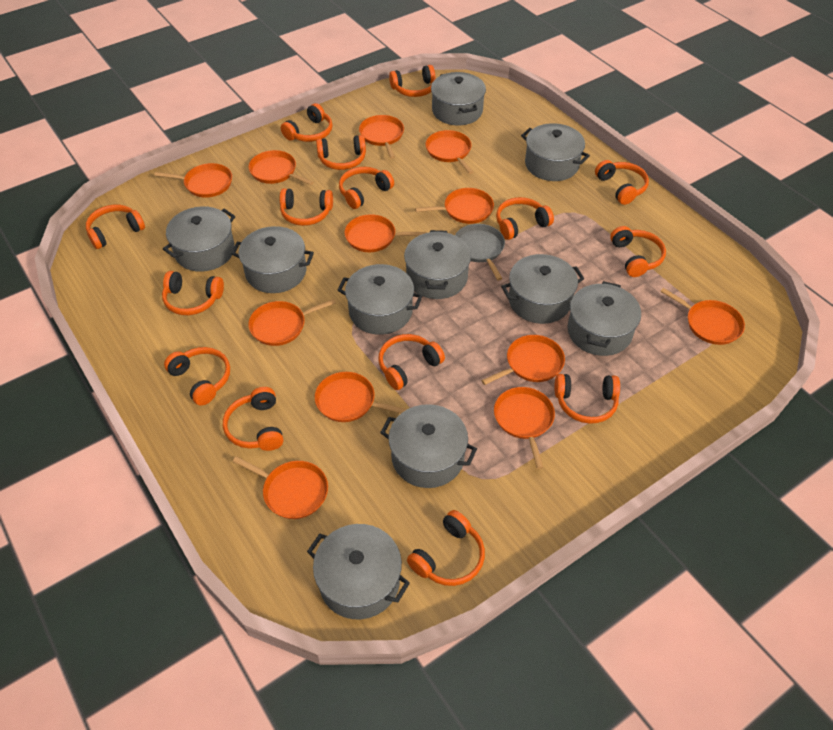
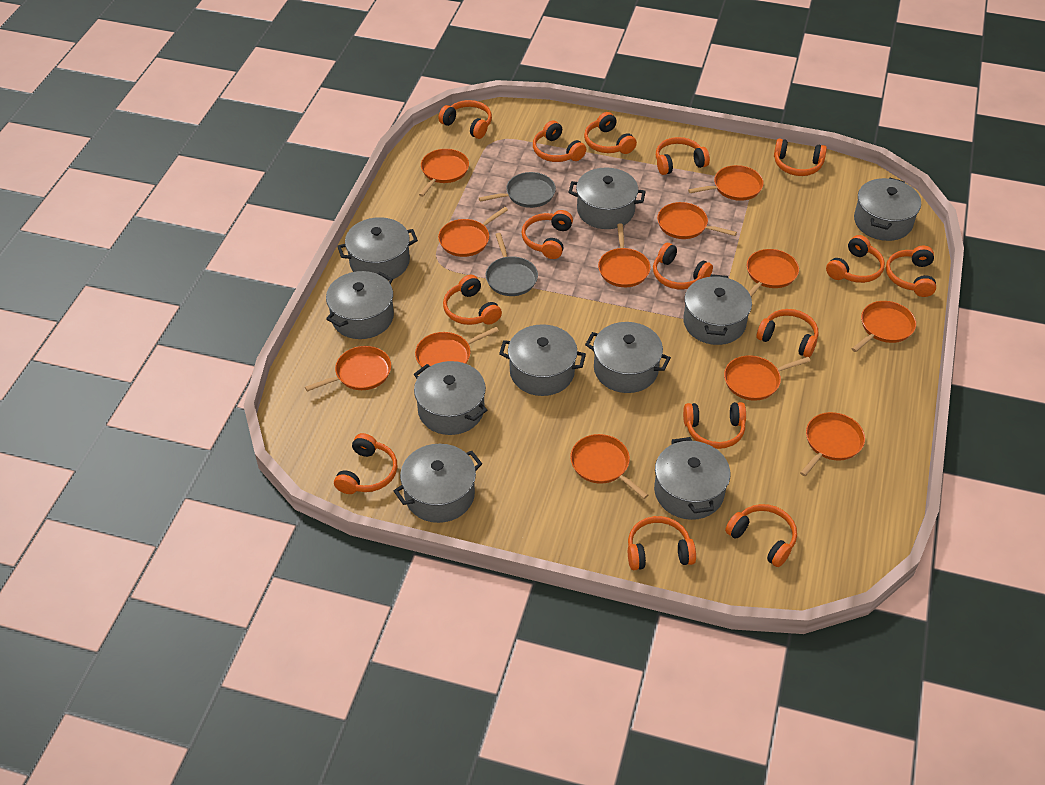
grey pan: 1 -> 2

